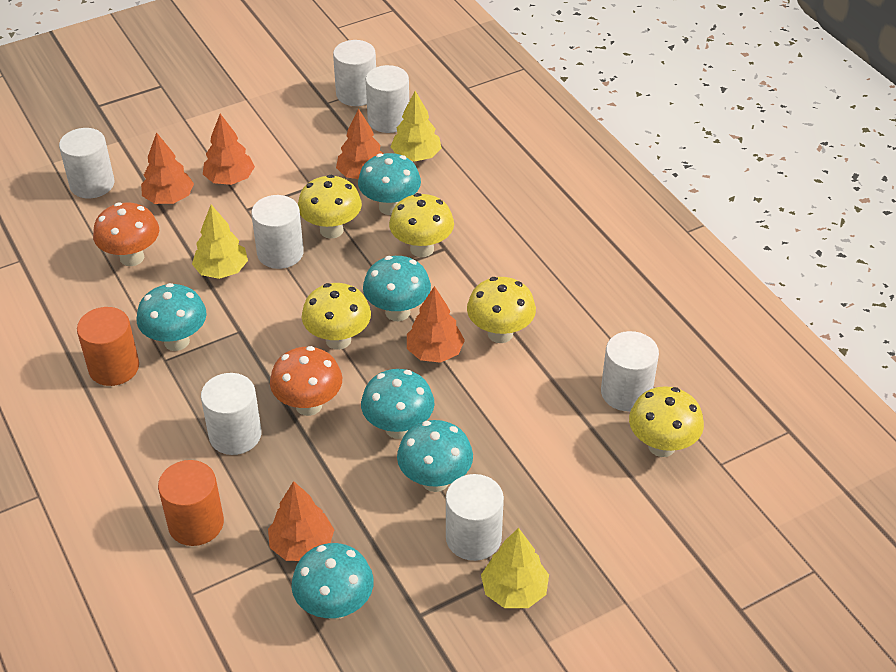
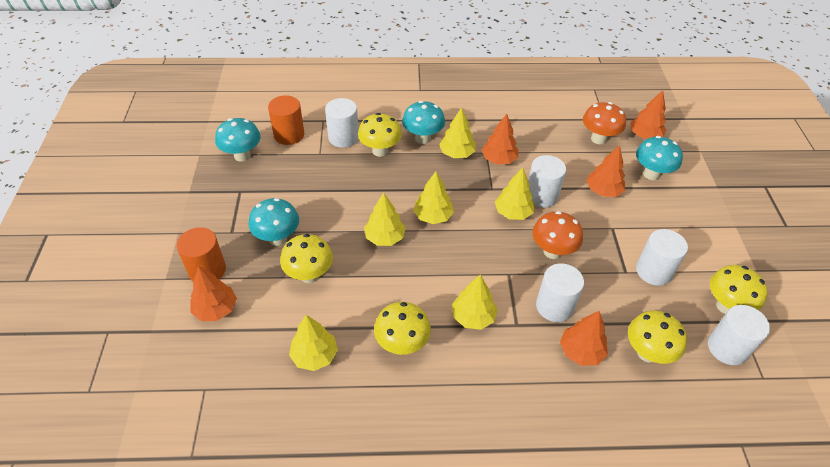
turquoise mushroom: 6 -> 4
white cylinder: 7 -> 5
yellow tree: 3 -> 6

